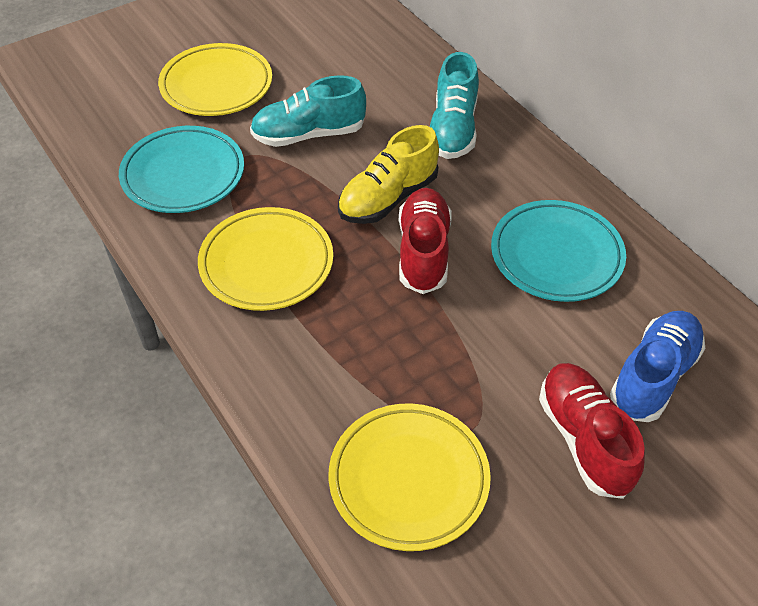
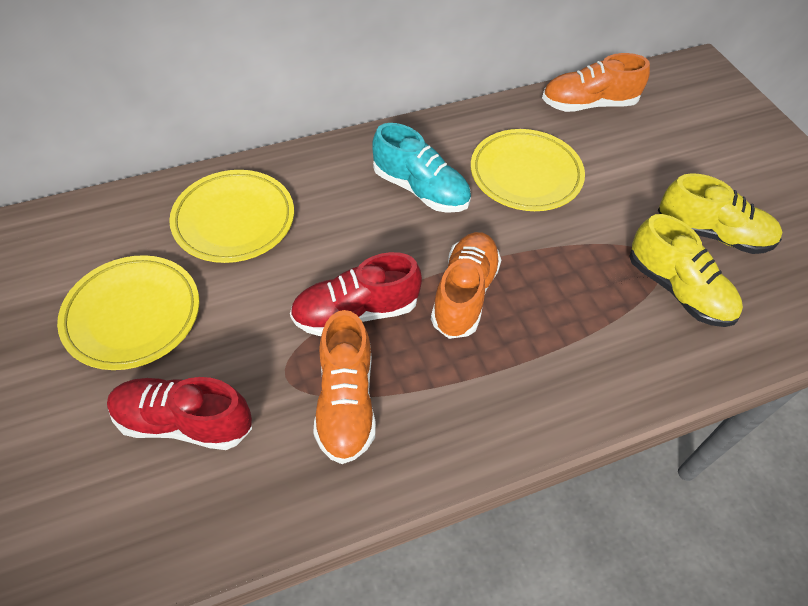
blue shoe: 1 -> 0
orange shoe: 0 -> 3
turquoise plate: 2 -> 0
turquoise shoe: 2 -> 1
yellow shoe: 1 -> 2

